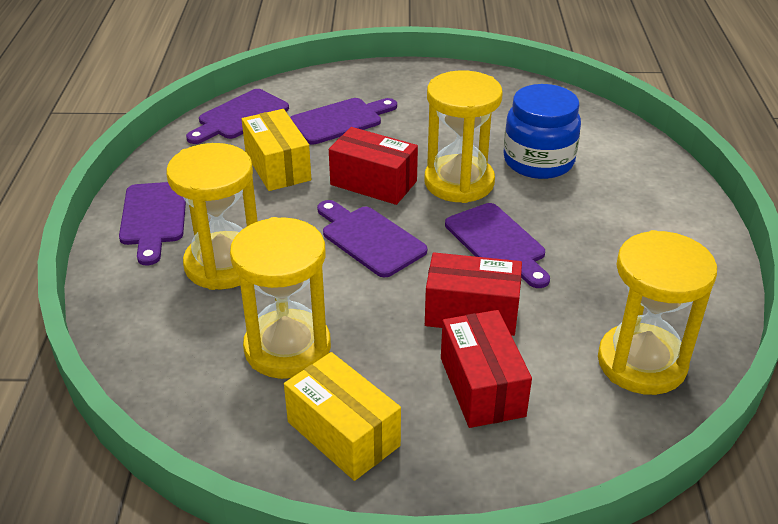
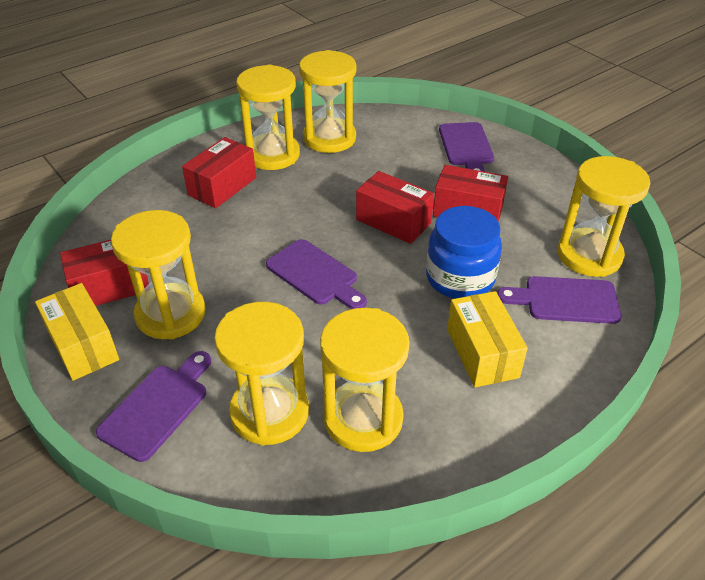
purple cutting board: 5 -> 4
red box: 3 -> 4
yellow hourglass: 4 -> 6

